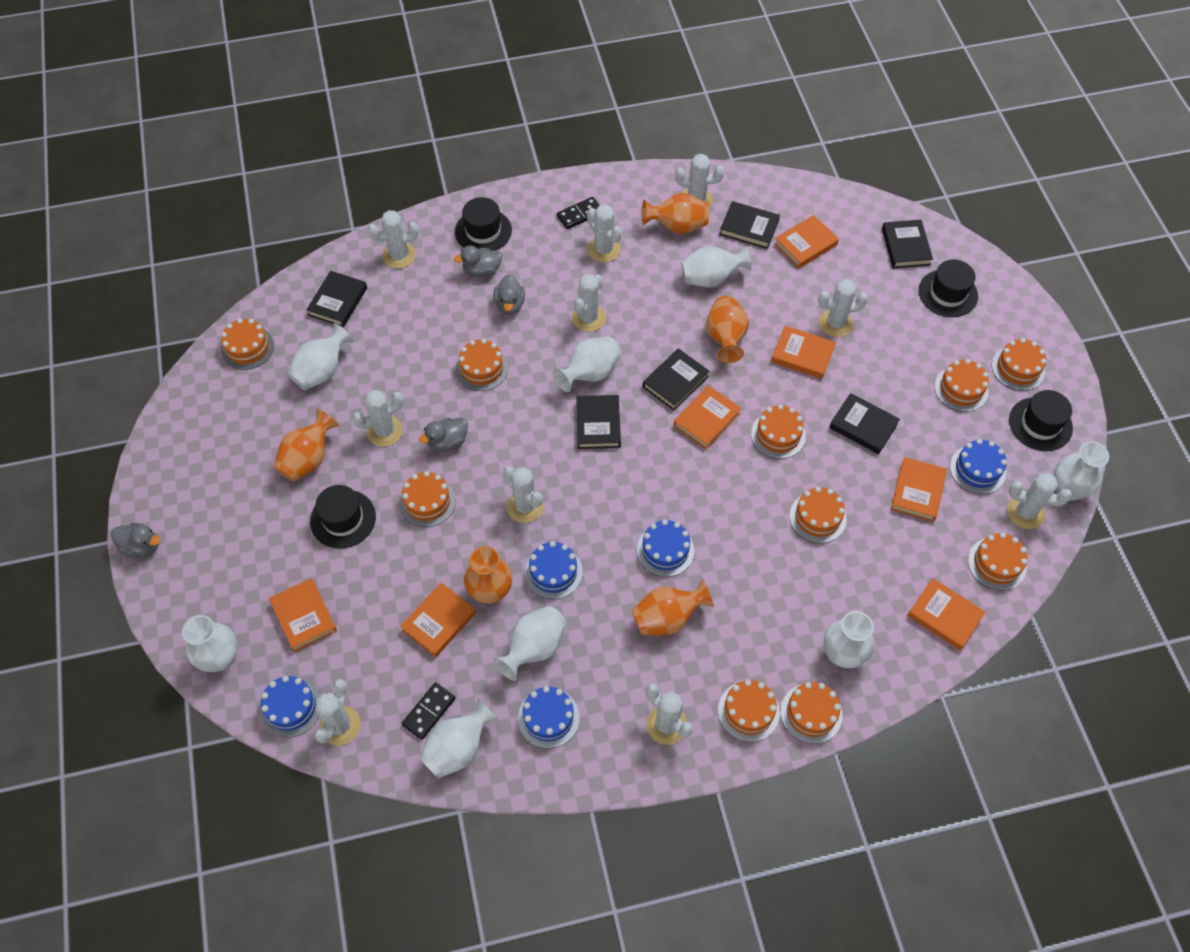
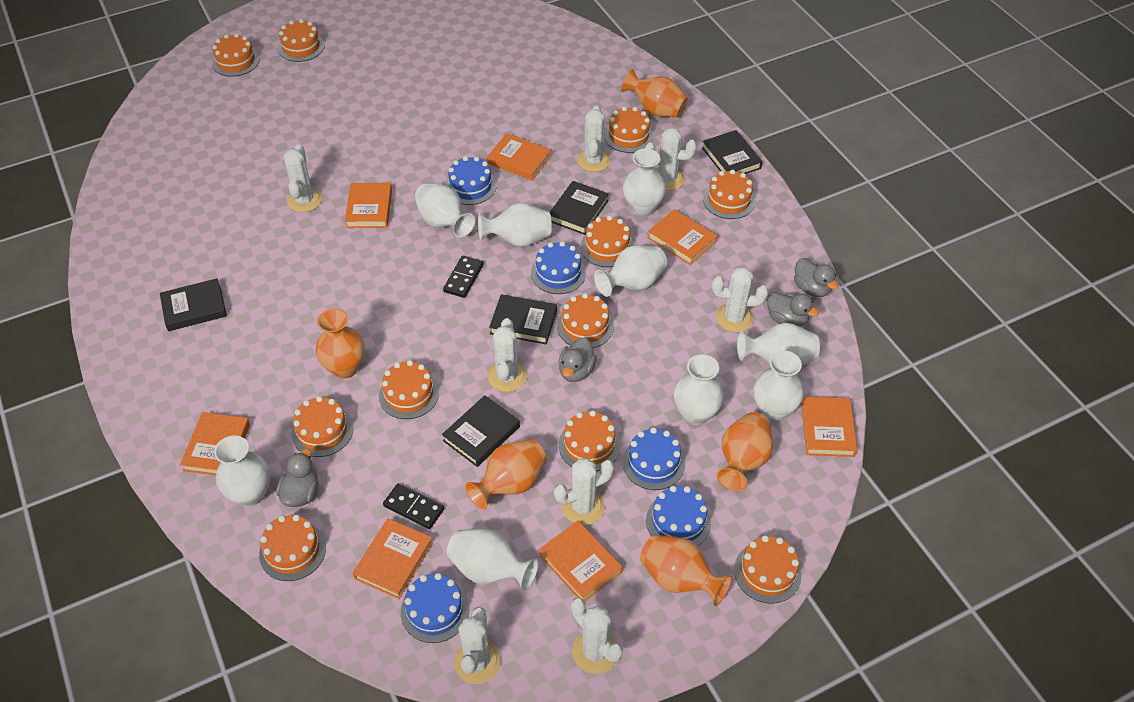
black book: 6 -> 5
black hat: 4 -> 0
orange cake: 10 -> 11
white cactus: 10 -> 8
white vase: 8 -> 9

